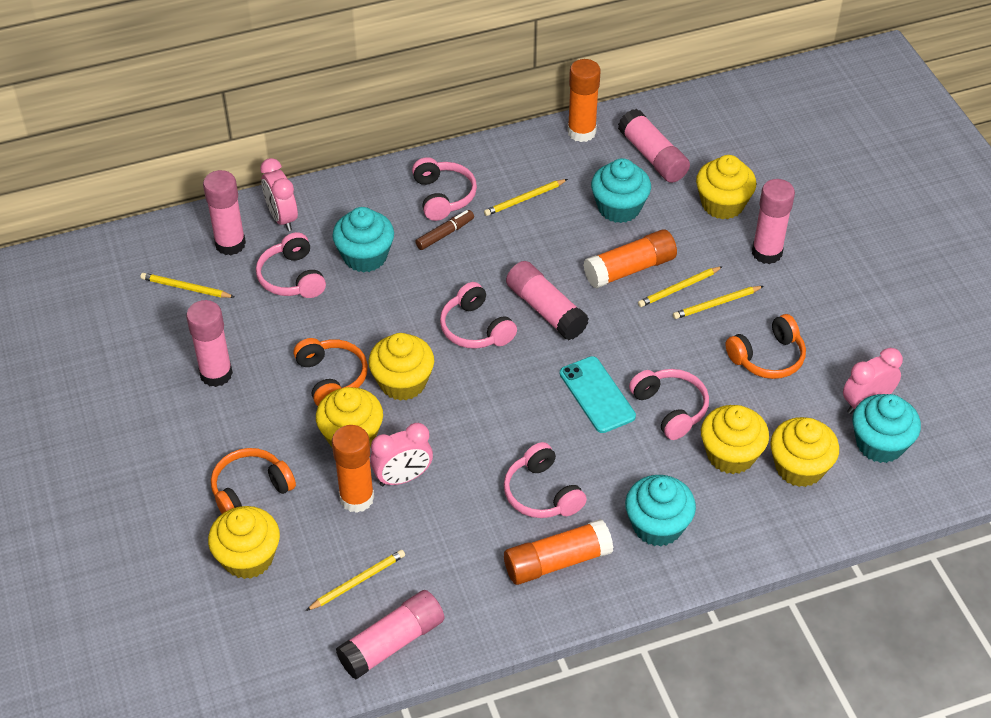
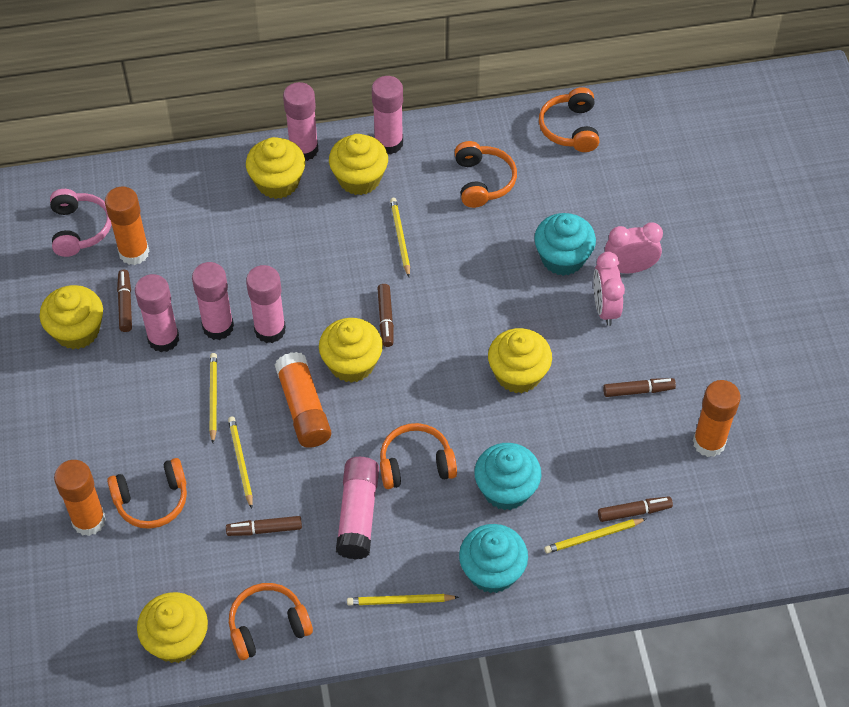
brown marker: 1 -> 5
orange headphones: 3 -> 5
pink clock: 3 -> 2
pink headphones: 5 -> 1
turquoise cupcake: 4 -> 3
turquoise phone: 1 -> 0

